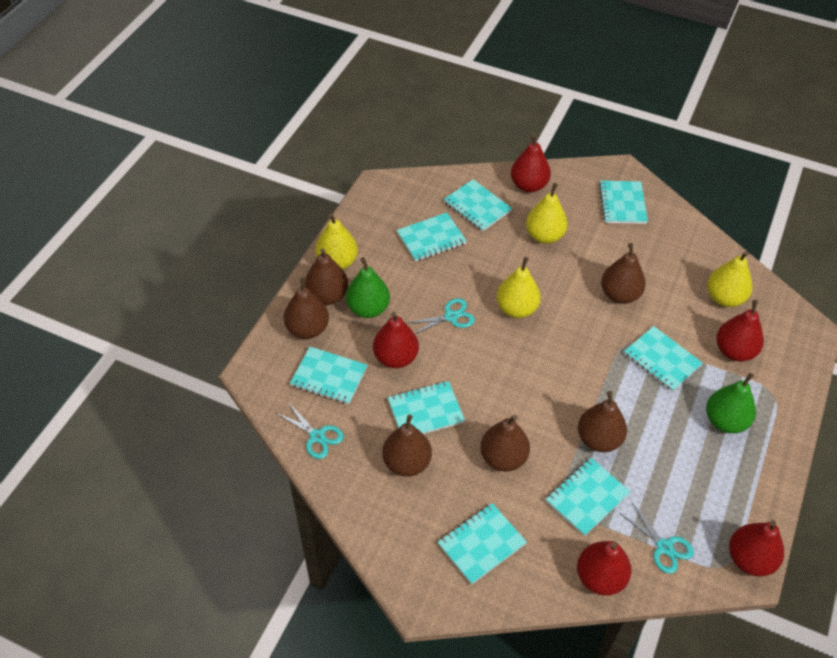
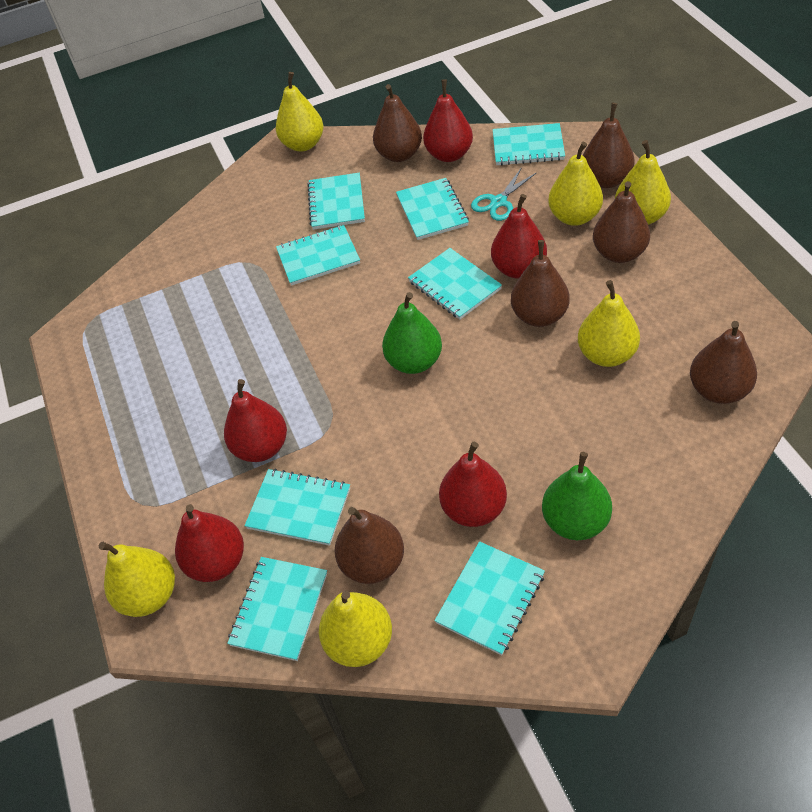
turquoise scissors: 3 -> 1
yellow pear: 4 -> 6

